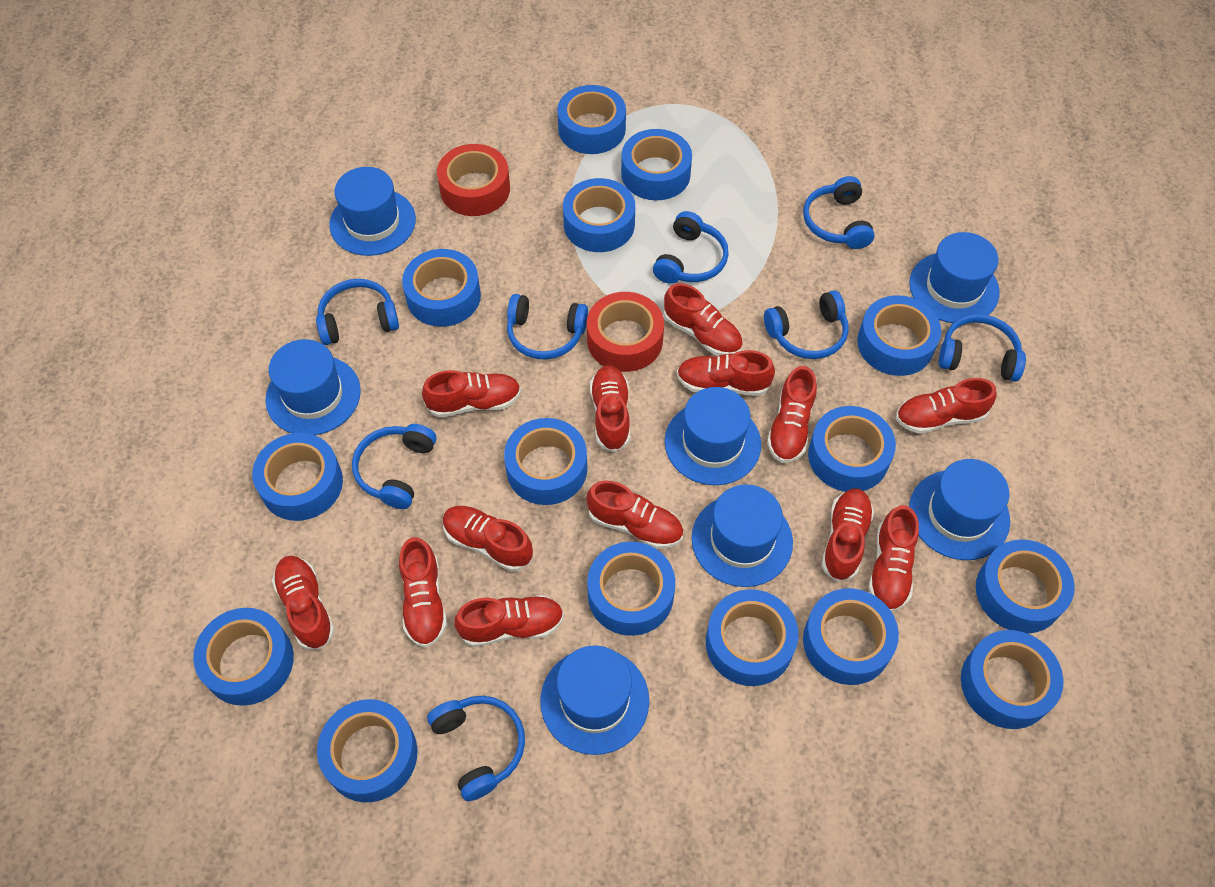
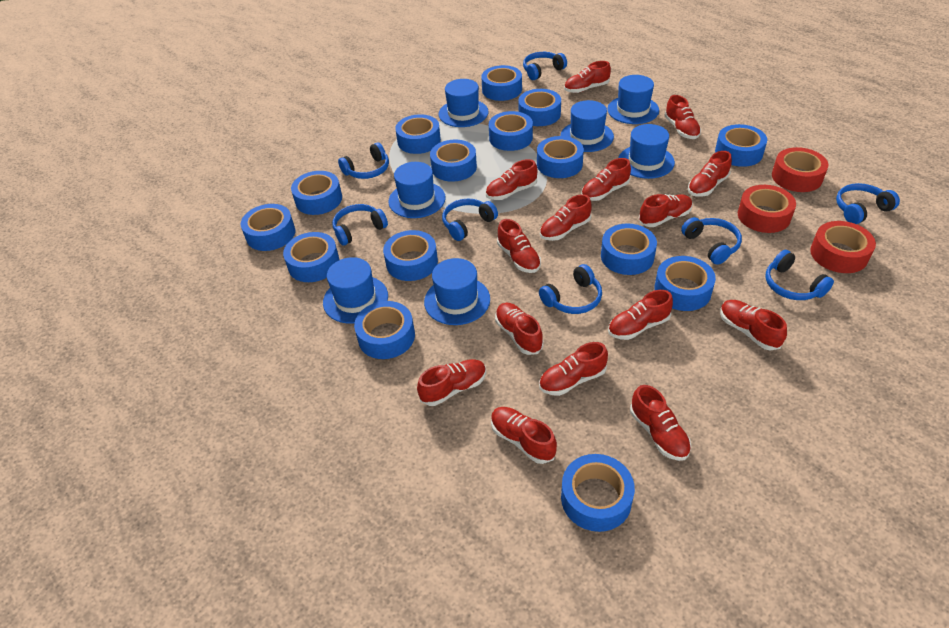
red shoe: 13 -> 15
red tape: 2 -> 3

